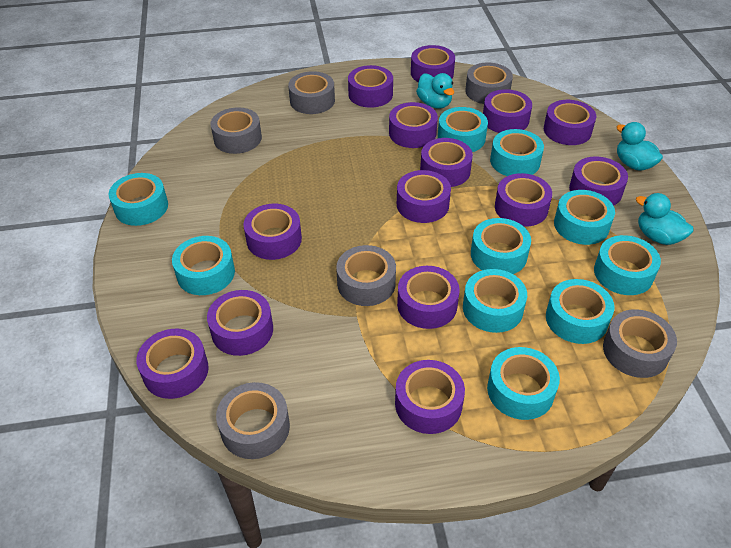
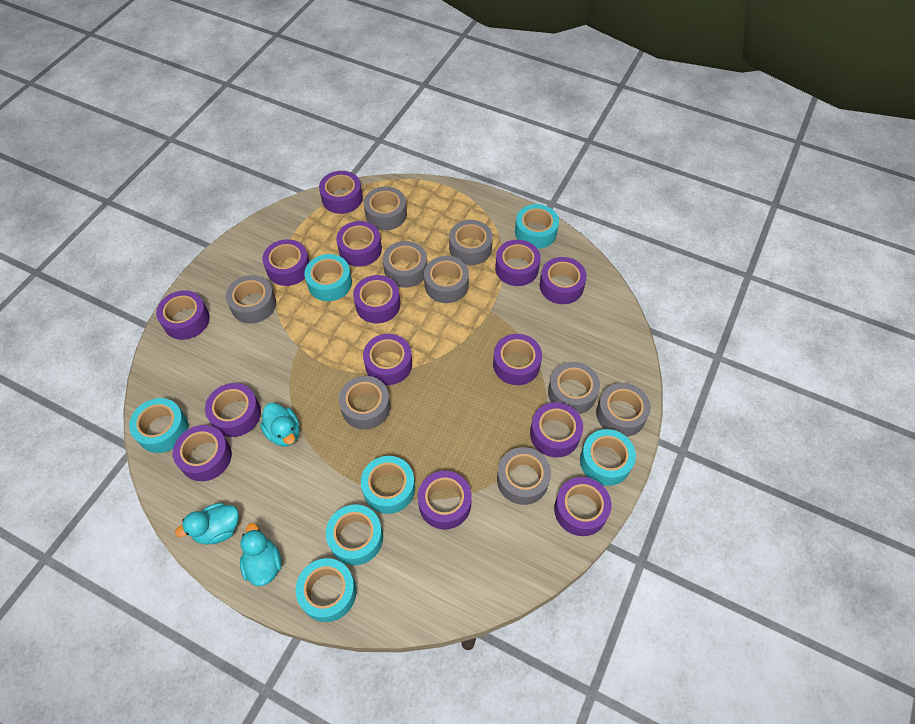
grey tape: 6 -> 9
turquoise tape: 10 -> 7

